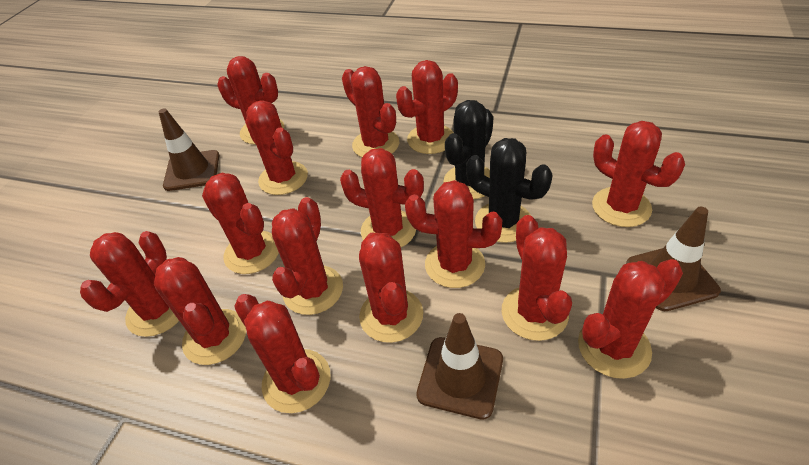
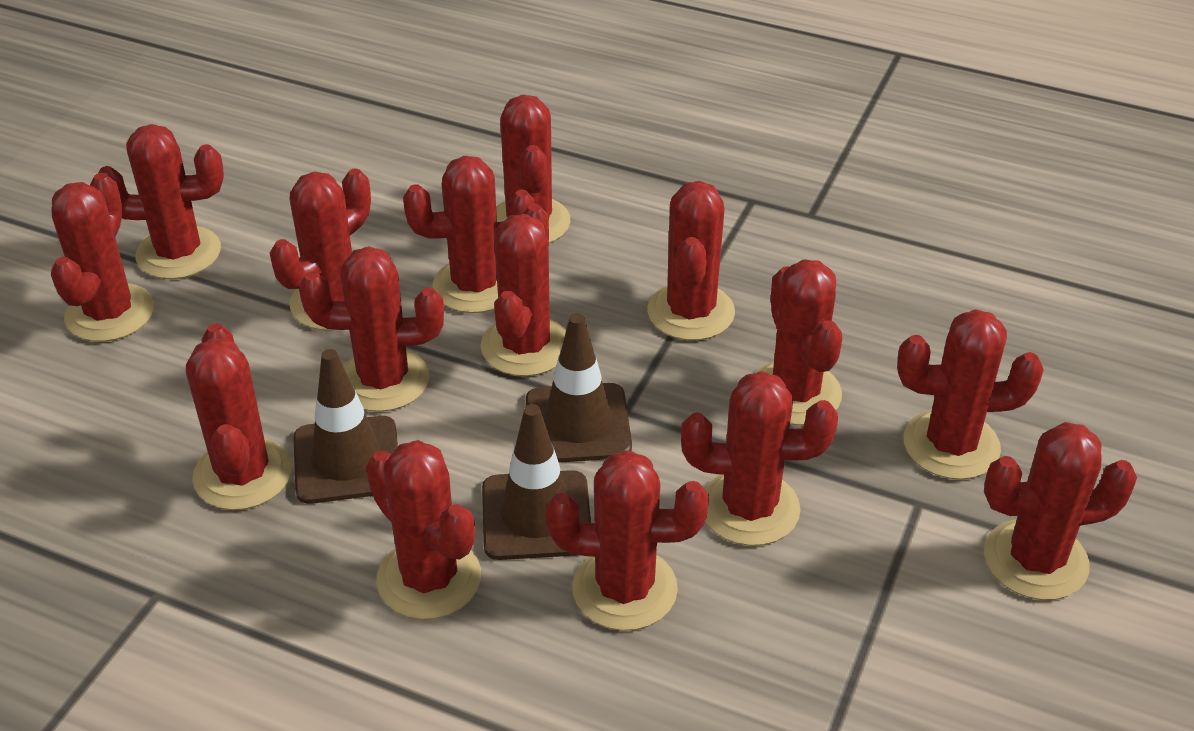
black cactus: 2 -> 0

